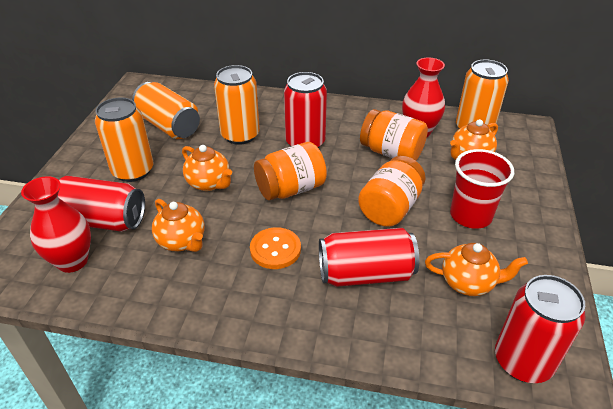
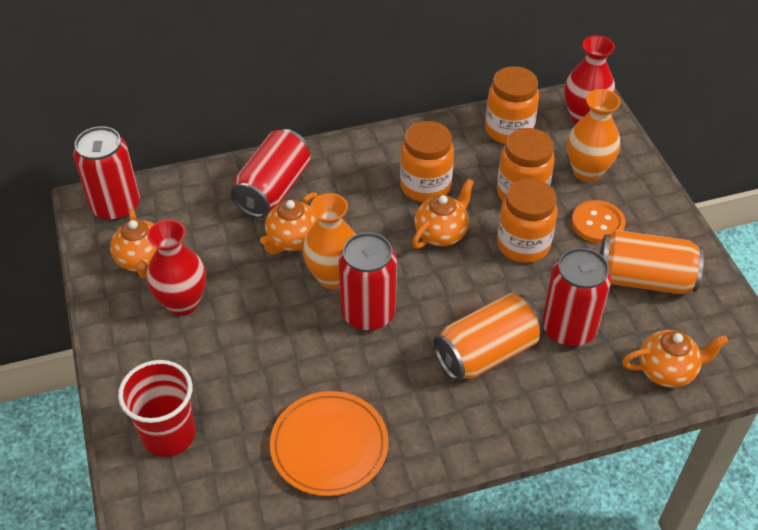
orange can: 4 -> 2
orange jar: 3 -> 4
orange plate: 0 -> 1
orange vase: 0 -> 2

